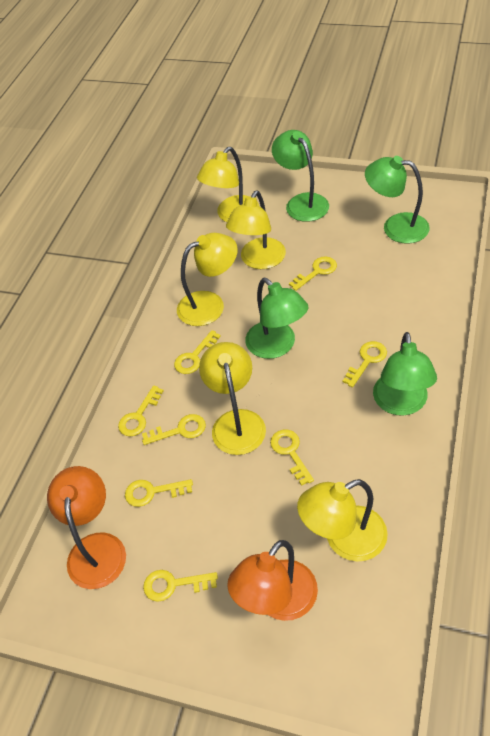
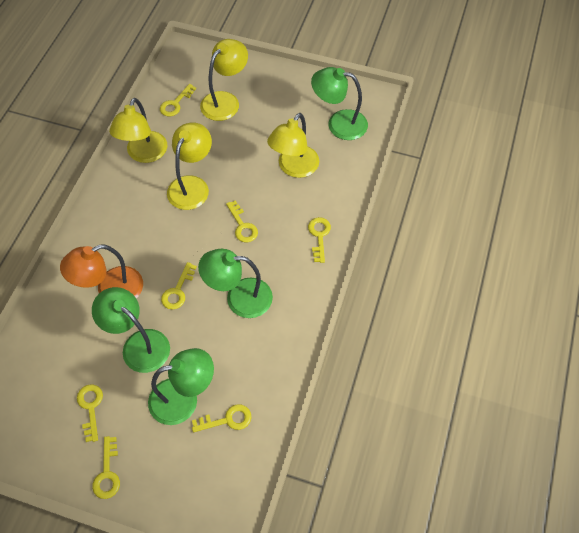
orange lamp: 2 -> 1
yellow key: 8 -> 7
yellow lamp: 5 -> 4

